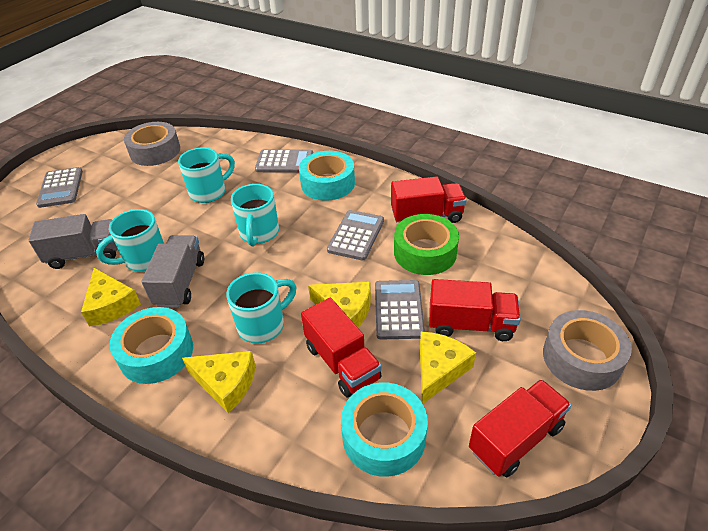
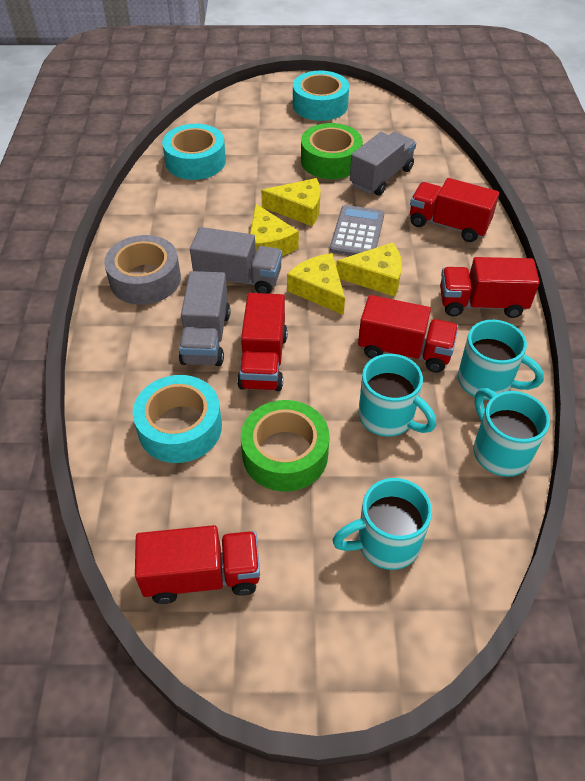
green tape: 1 -> 2
grey calculator: 4 -> 1
grey tape: 2 -> 1
grey truck: 2 -> 3
red truck: 4 -> 5

